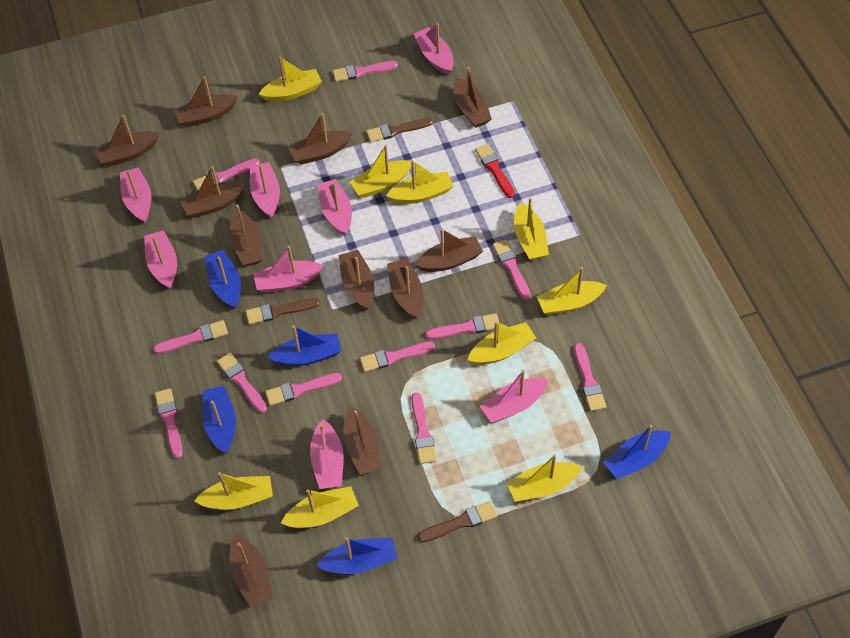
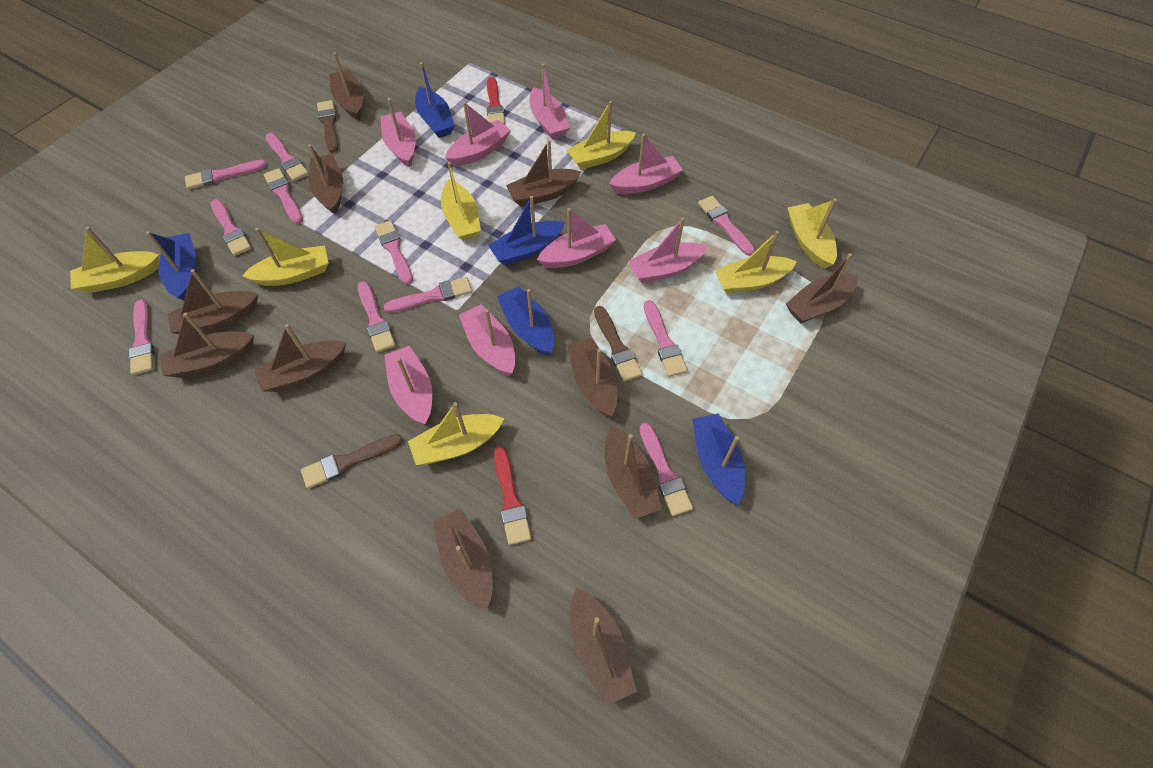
red brush: 1 -> 2
yellow boat: 9 -> 7

